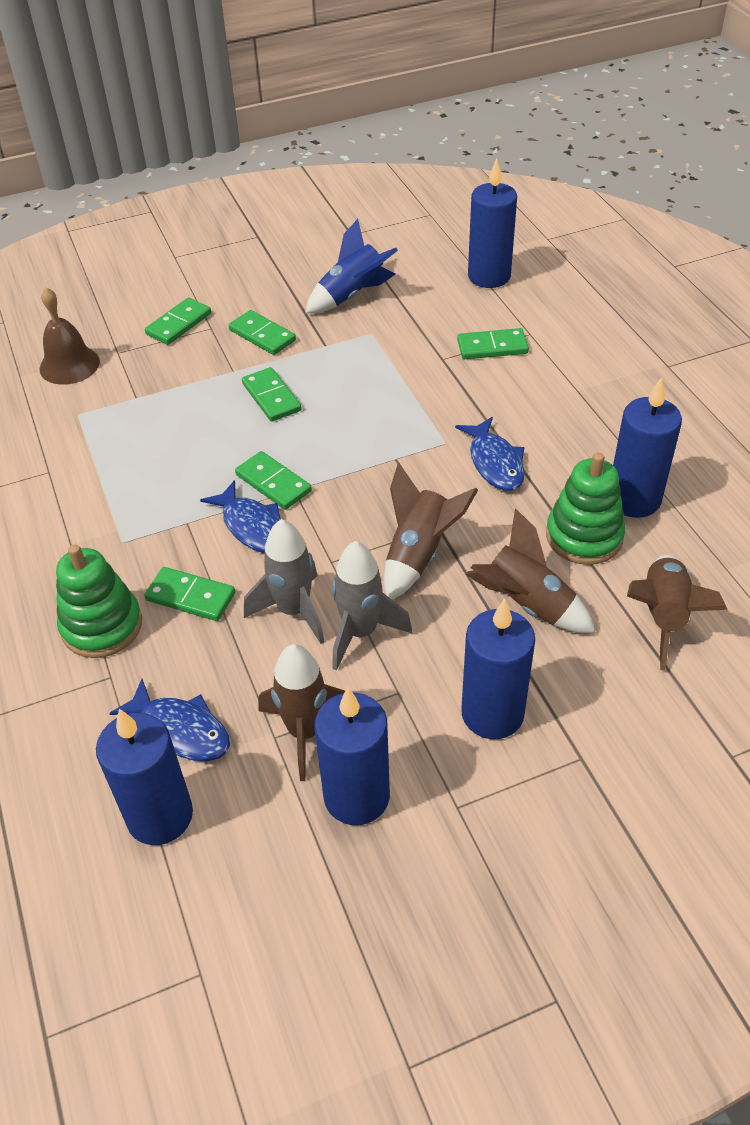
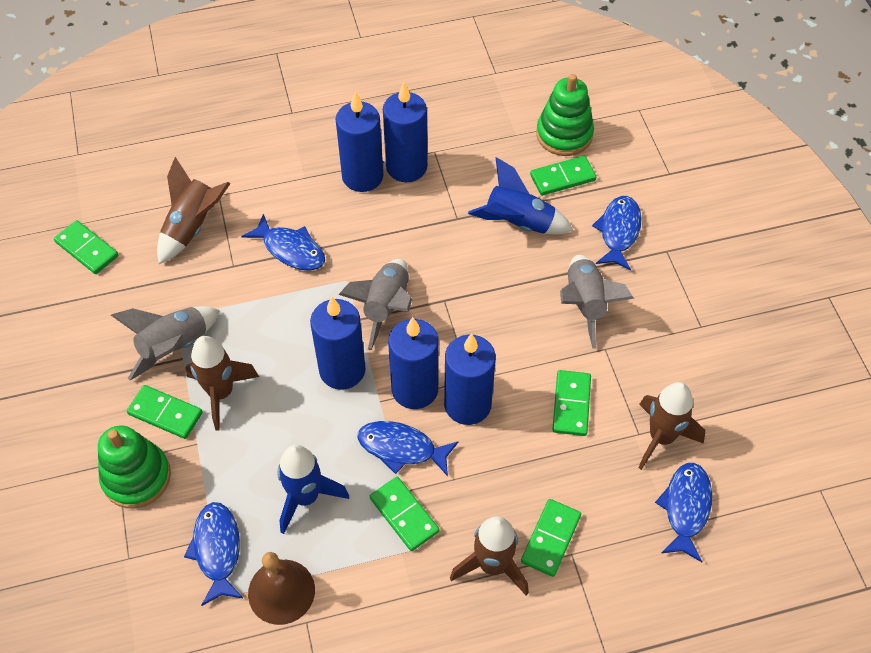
blue fish: 3 -> 5
blue rocket: 1 -> 2
grey rocket: 2 -> 3

